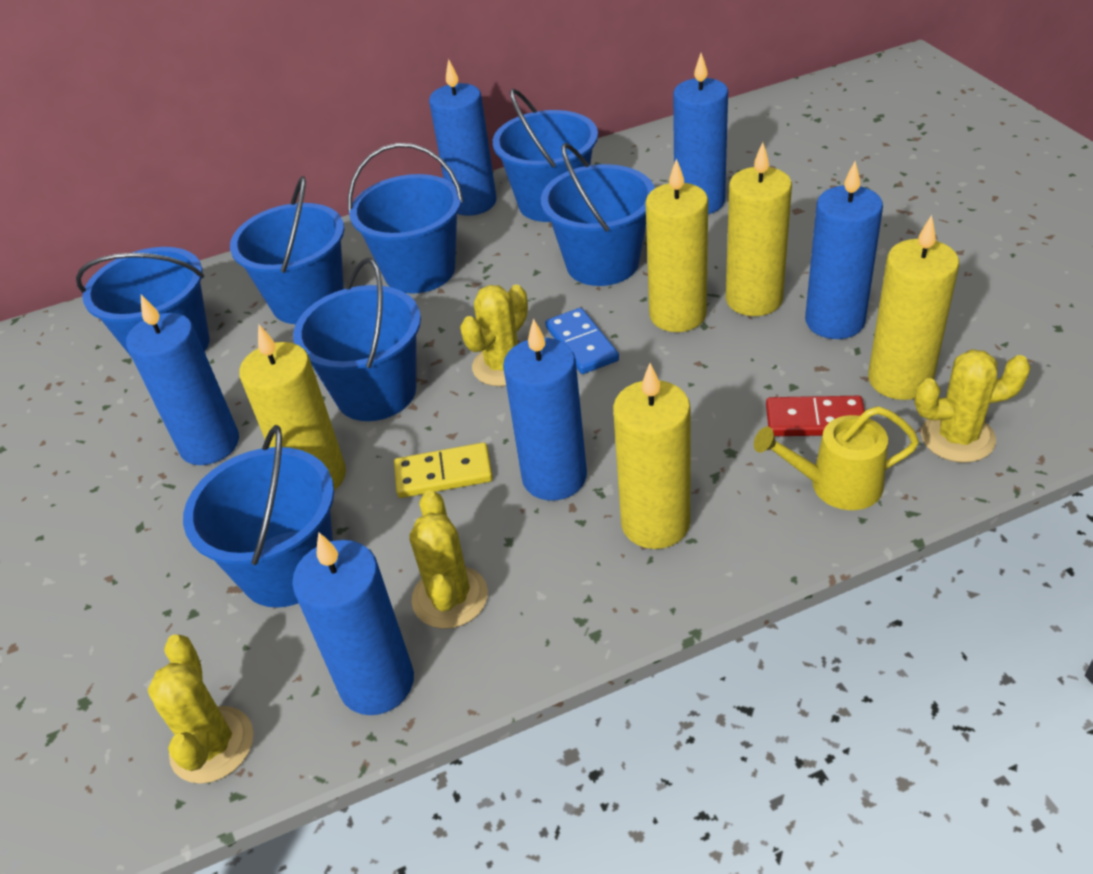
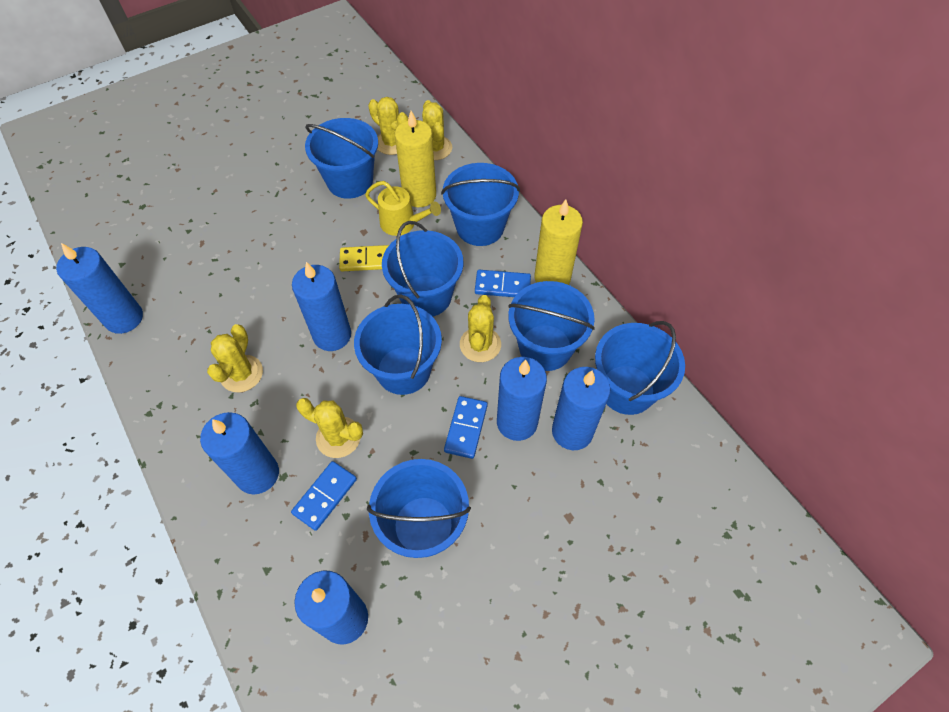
blue domino: 1 -> 3
red domino: 1 -> 0
yellow cactus: 4 -> 5
yellow candle: 5 -> 2

